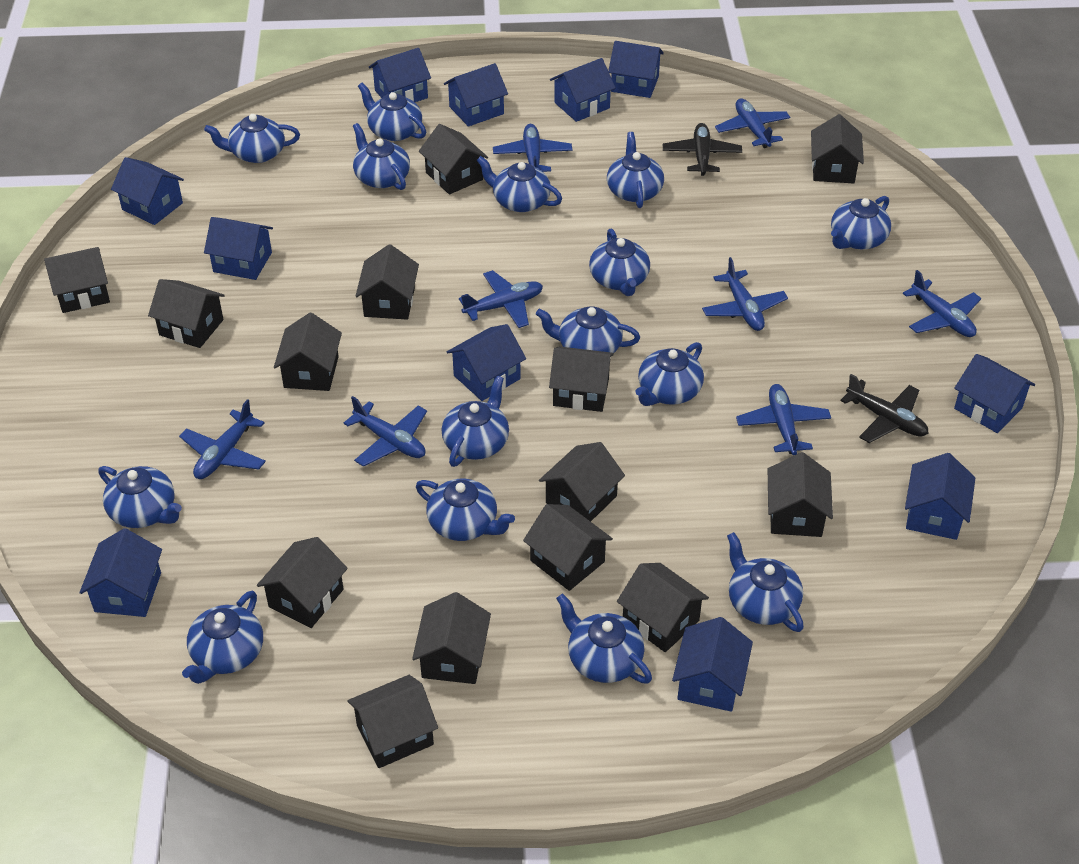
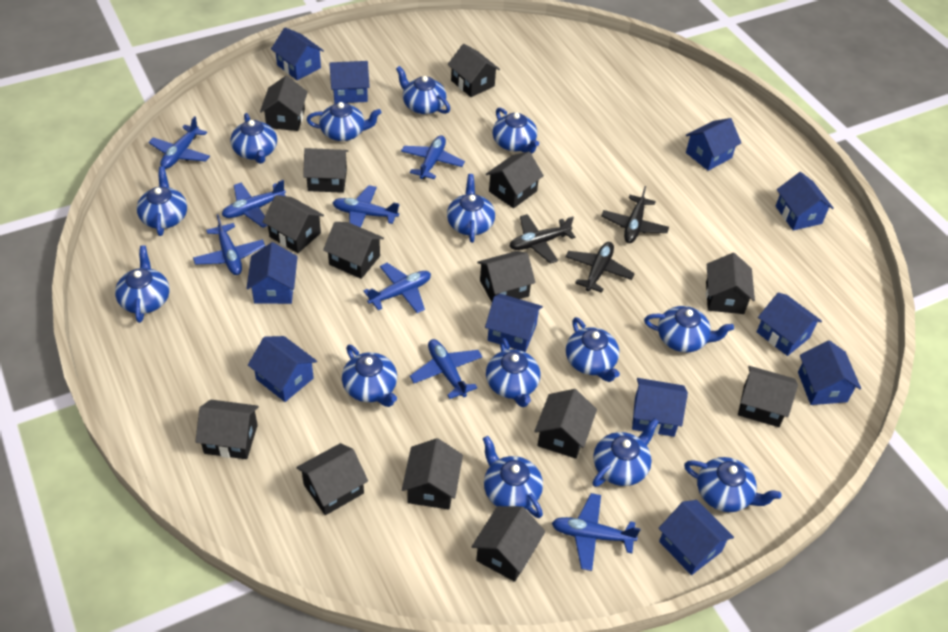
black plane: 2 -> 3
blue teapot: 15 -> 14

